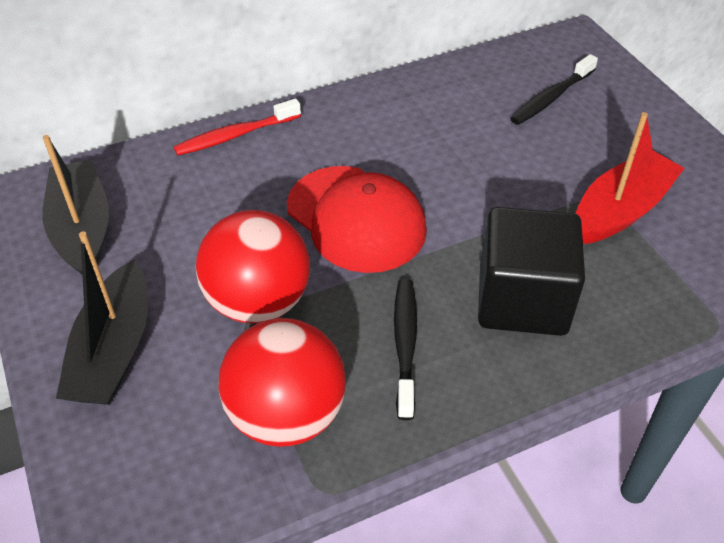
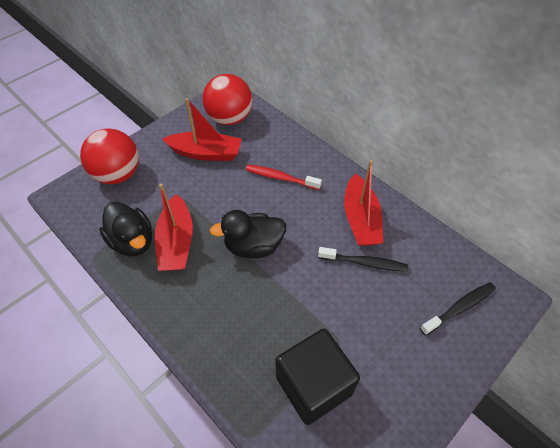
black boat: 2 -> 0
black duck: 0 -> 2
red boat: 1 -> 3
red cap: 1 -> 0

